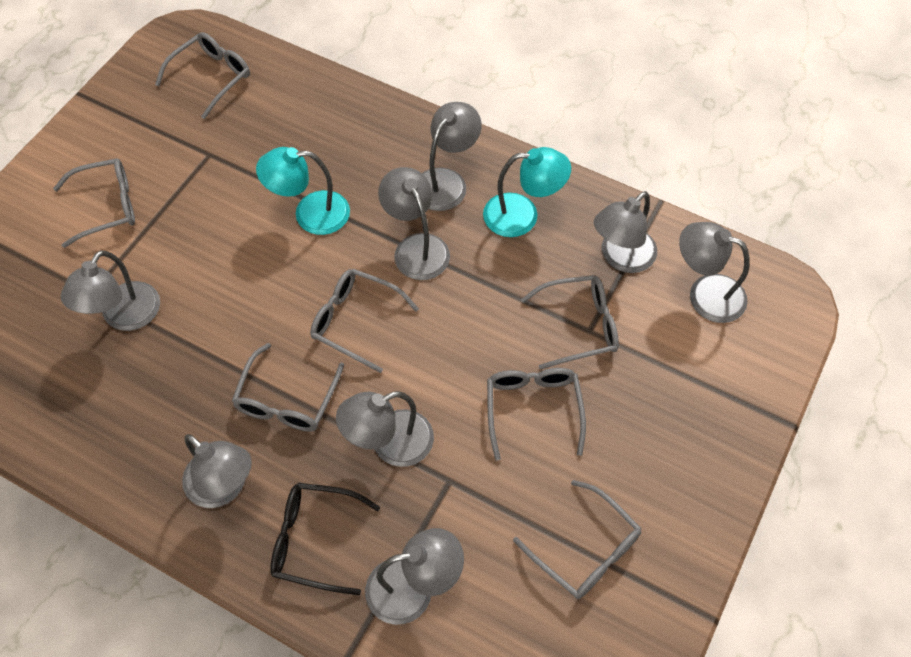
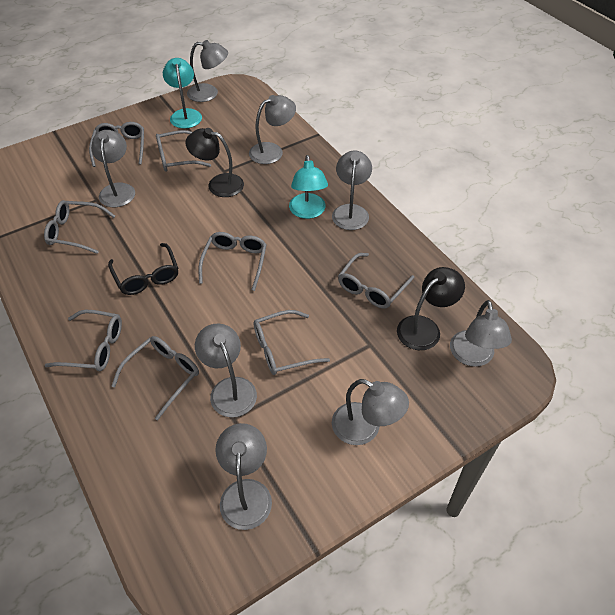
black lamp: 0 -> 2
grey glasses: 7 -> 8

